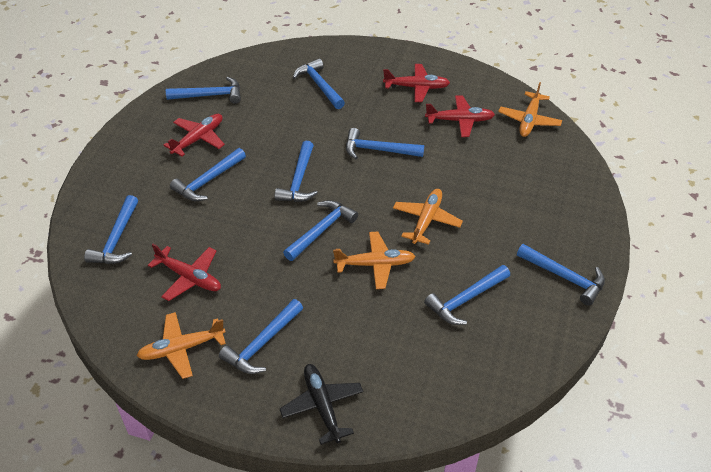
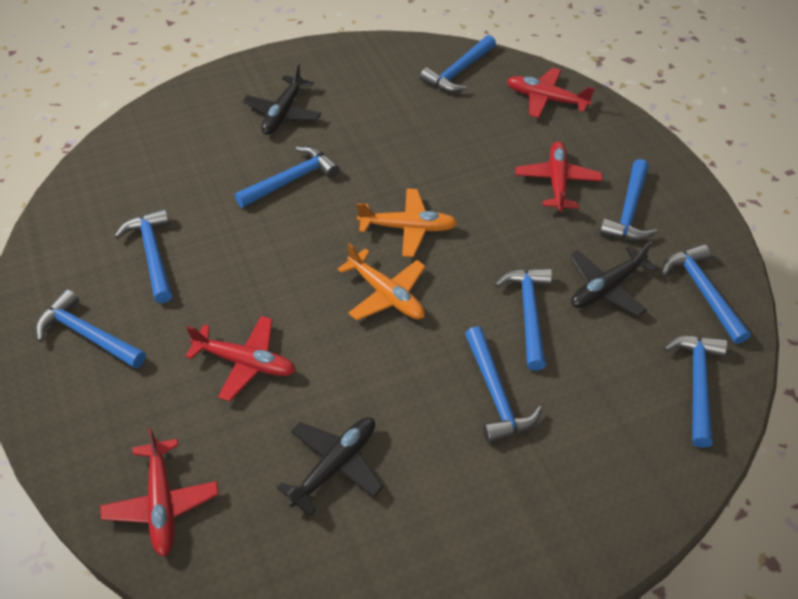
black plane: 1 -> 3
blue hammer: 10 -> 9
orange plane: 4 -> 2

